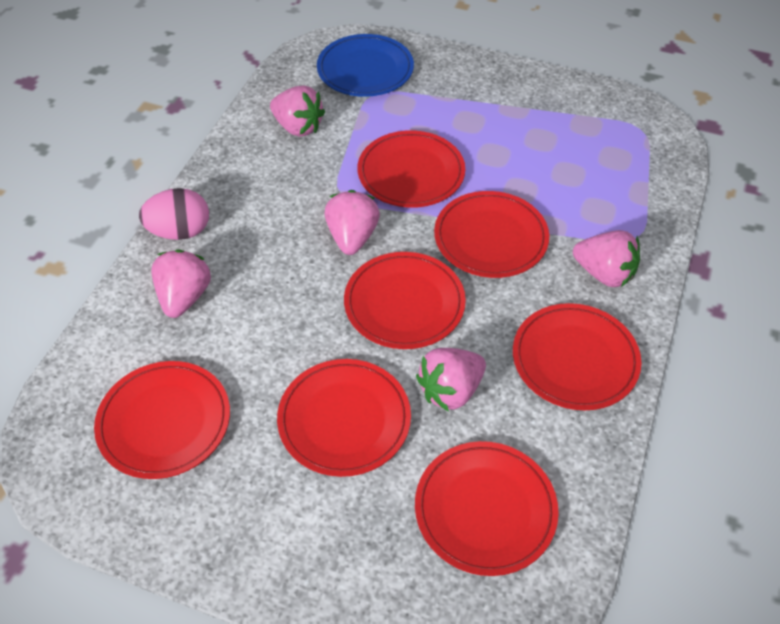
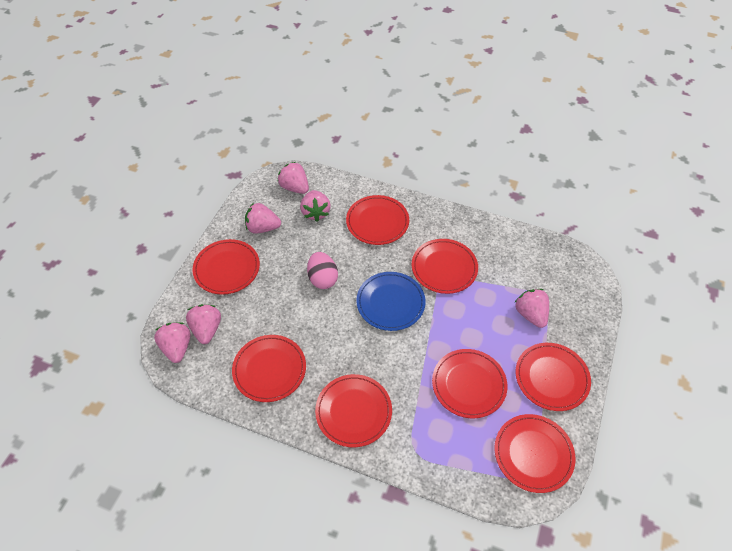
pink strawberry: 5 -> 6
red plate: 7 -> 8

